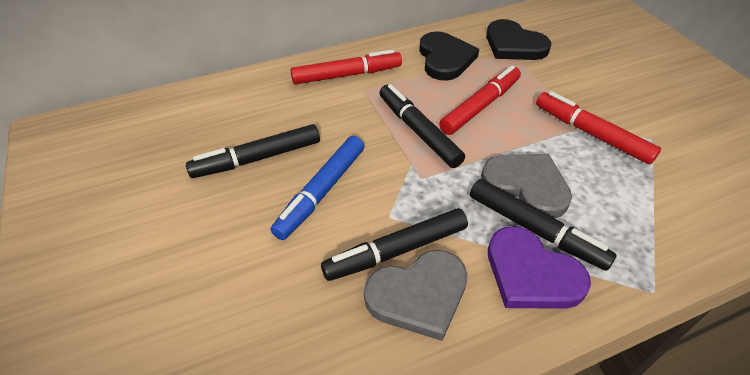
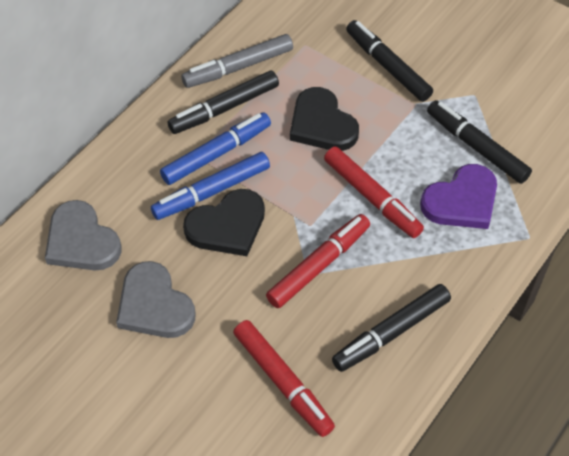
blue marker: 1 -> 2
grey marker: 0 -> 1

